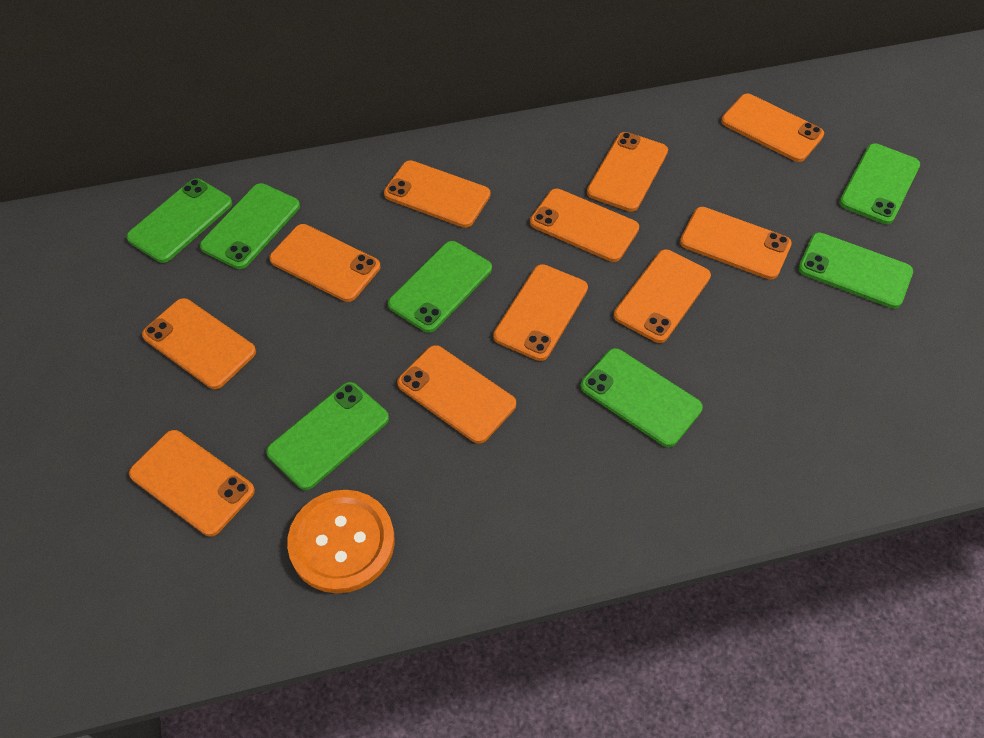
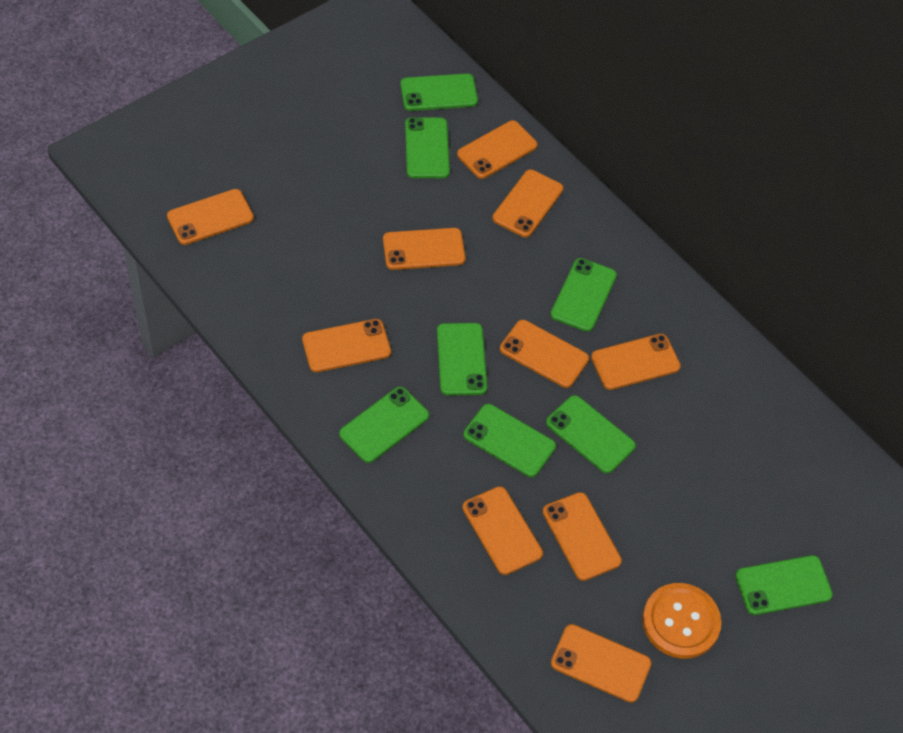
green phone: 7 -> 8
orange phone: 11 -> 10

